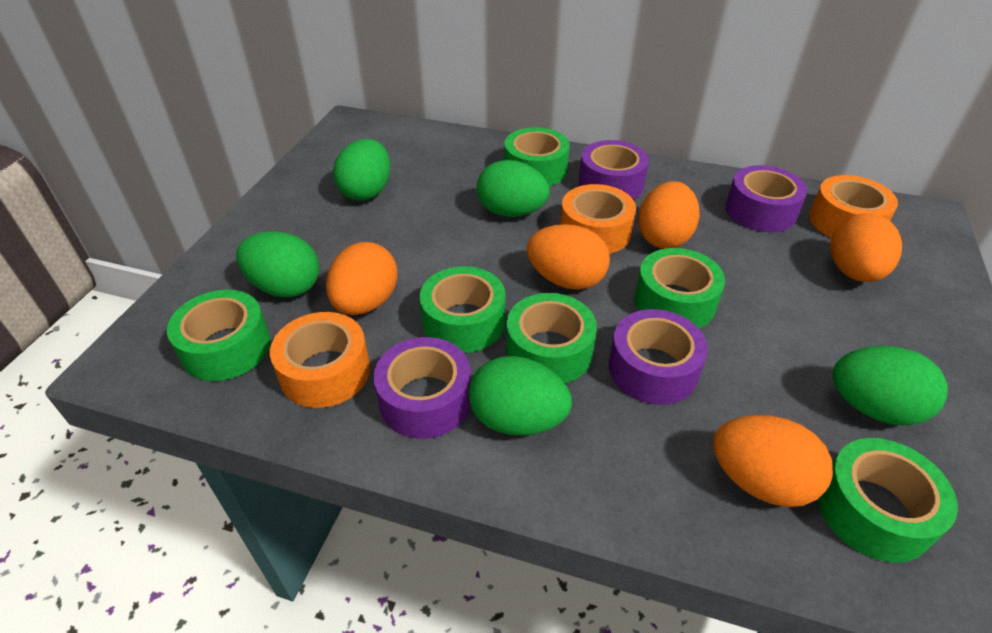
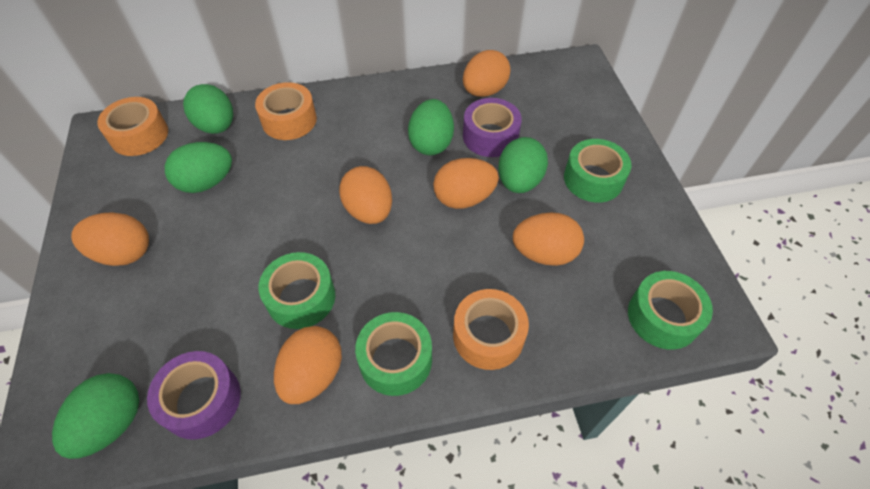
green tape: 6 -> 4
orange egg: 5 -> 6
purple tape: 4 -> 2

